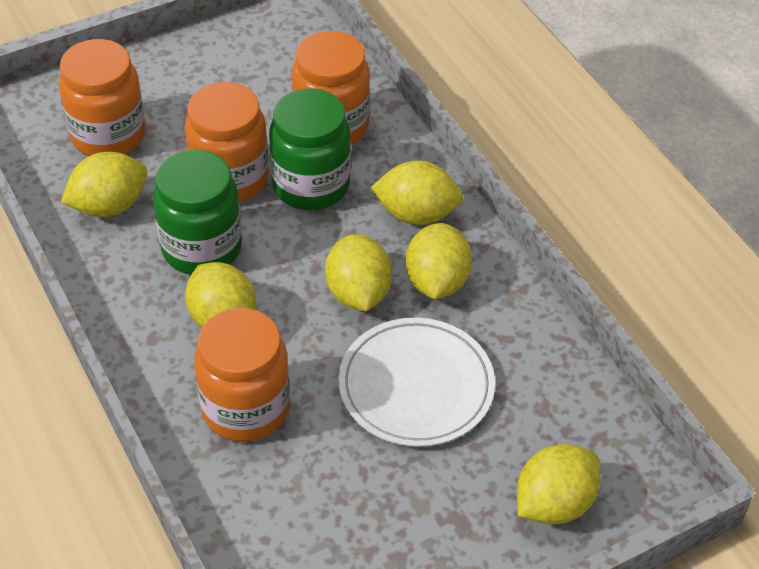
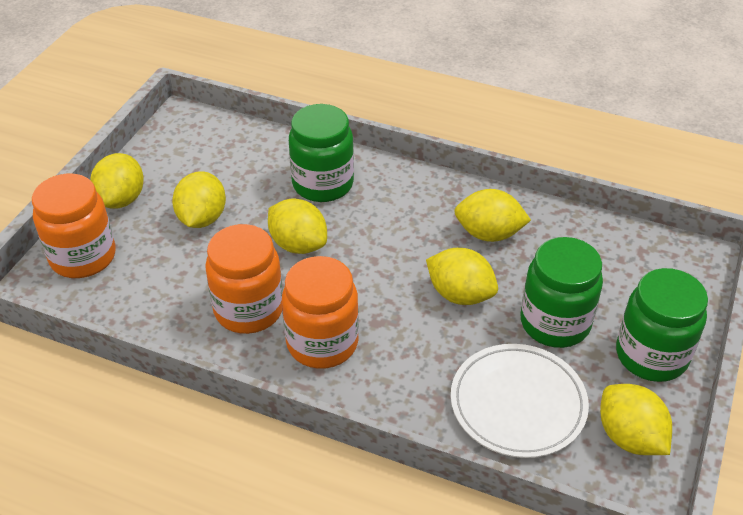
green jar: 2 -> 3
orange jar: 4 -> 3

